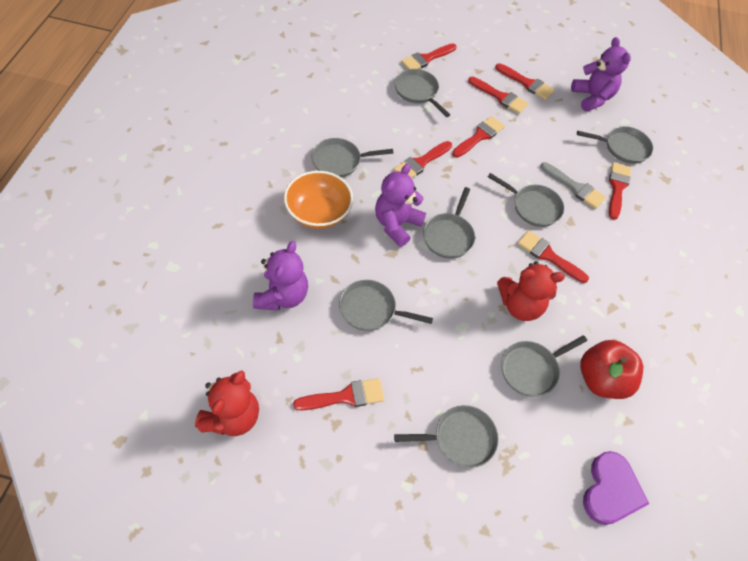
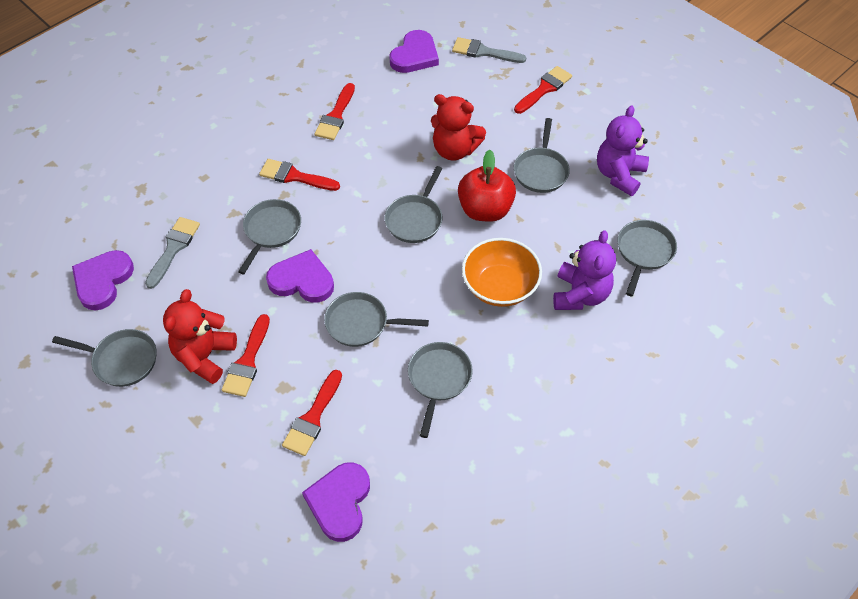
grey brush: 1 -> 2
grey pan: 8 -> 7
purple heart: 1 -> 4
purple teddy bear: 3 -> 2
red brush: 8 -> 5

